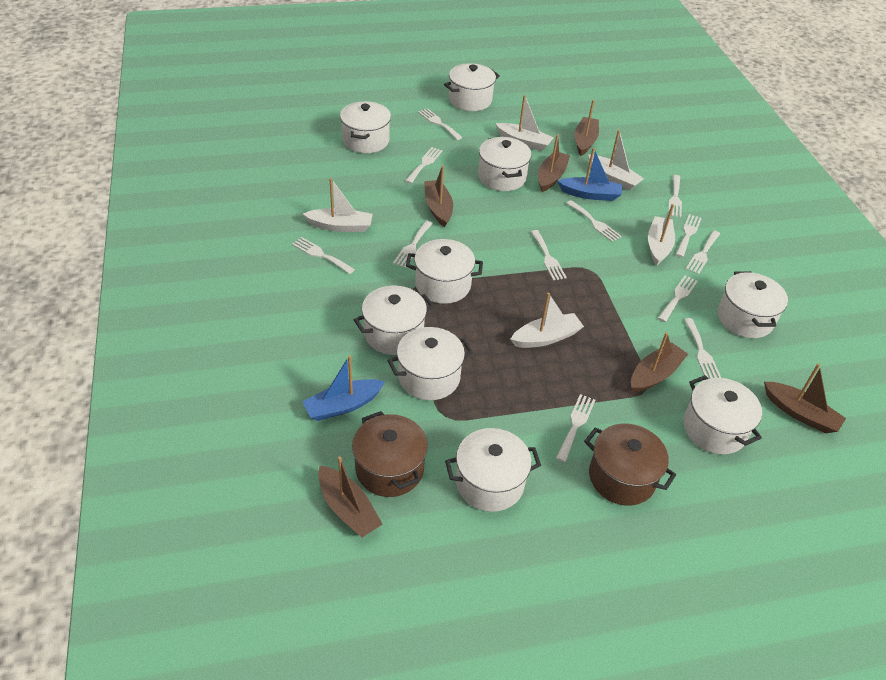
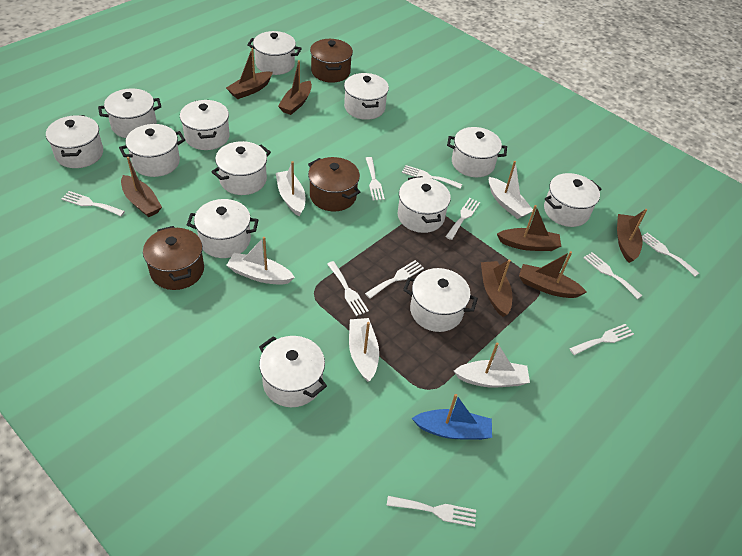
blue boat: 2 -> 1
brown boat: 6 -> 7
brown pot: 2 -> 3
white fork: 12 -> 10
white pot: 9 -> 13

